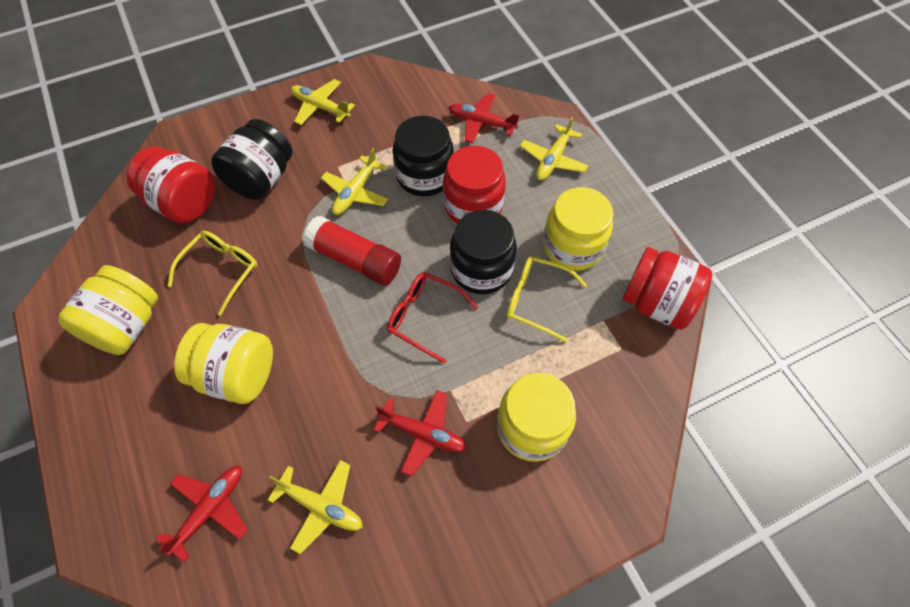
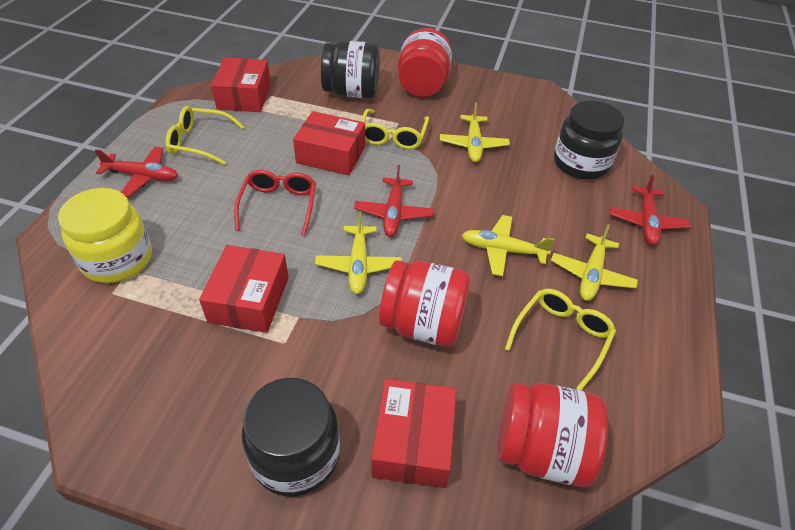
red box: 0 -> 4
red glue stick: 1 -> 0
yellow glasses: 2 -> 3
yellow jar: 4 -> 1

